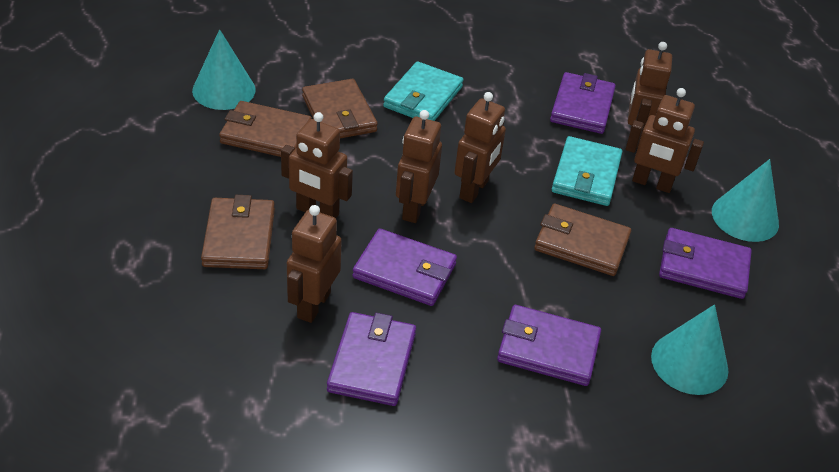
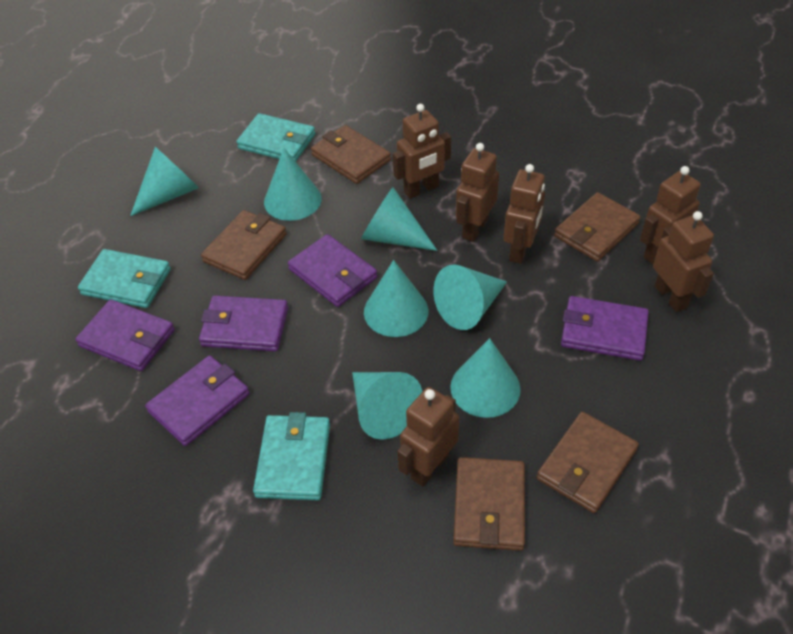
brown wallet: 4 -> 5
turquoise cone: 3 -> 7
turquoise wallet: 2 -> 3

